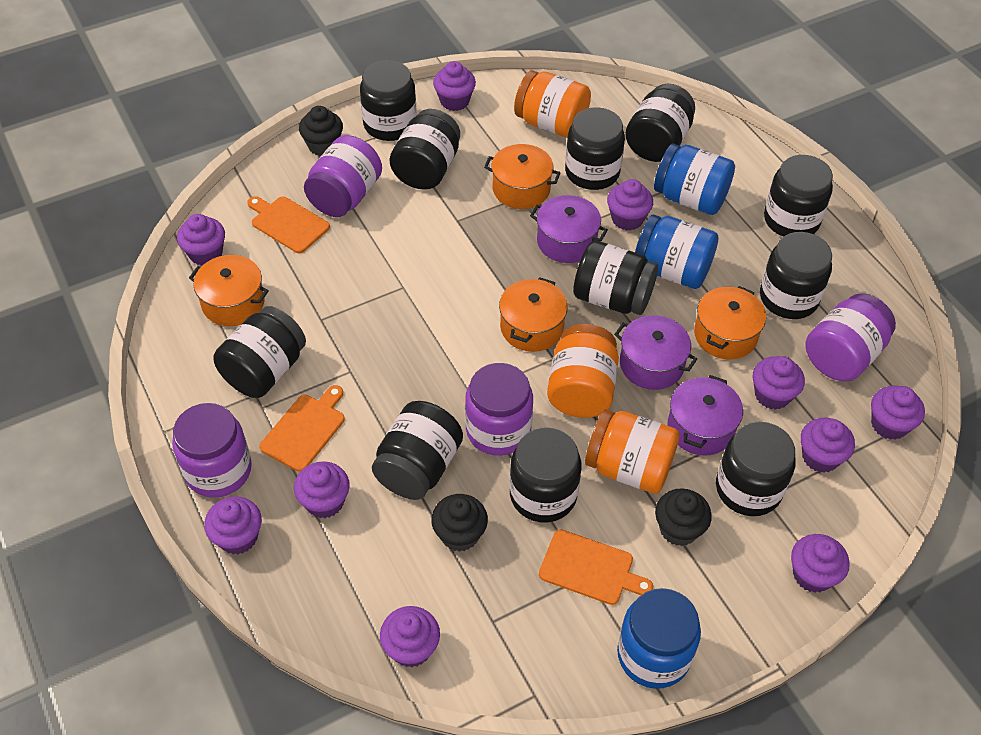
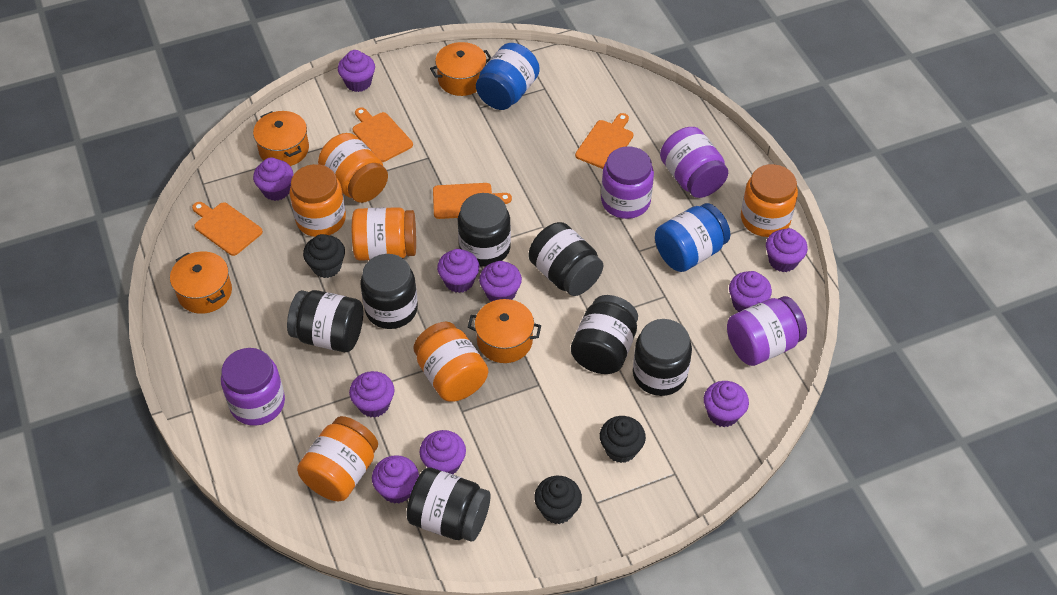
black jar: 11 -> 7
blue jar: 3 -> 2
orange cutting board: 3 -> 4
orange jar: 3 -> 6
purple pot: 3 -> 0

